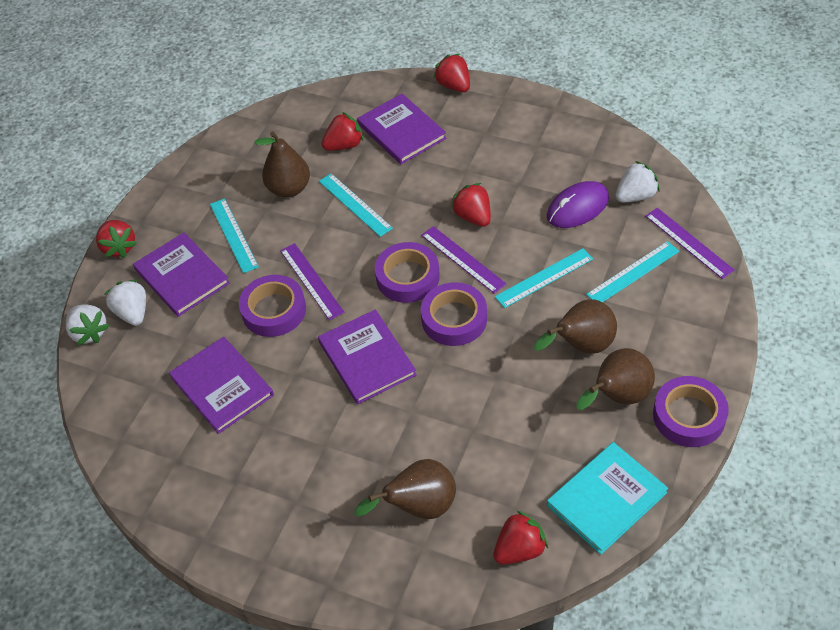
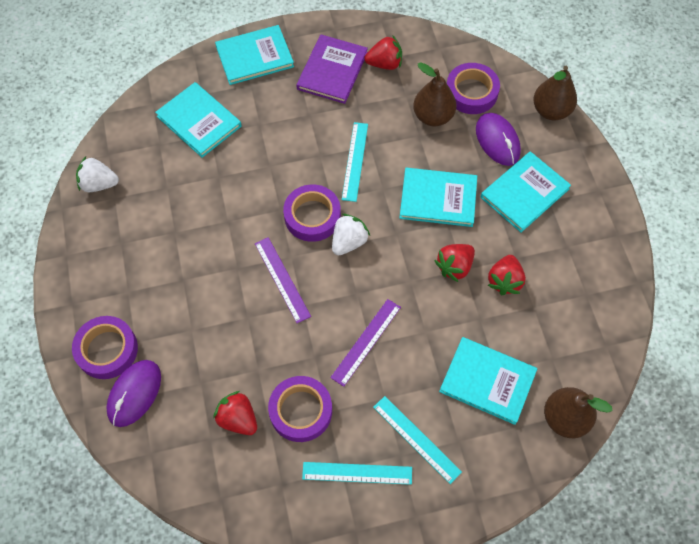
brown pear: 4 -> 3
purple book: 4 -> 1
purple mouse: 1 -> 2
purple ruler: 3 -> 2
red strawberry: 5 -> 4
turquoise book: 1 -> 5
turquoise ruler: 4 -> 3
white strawberry: 3 -> 2

